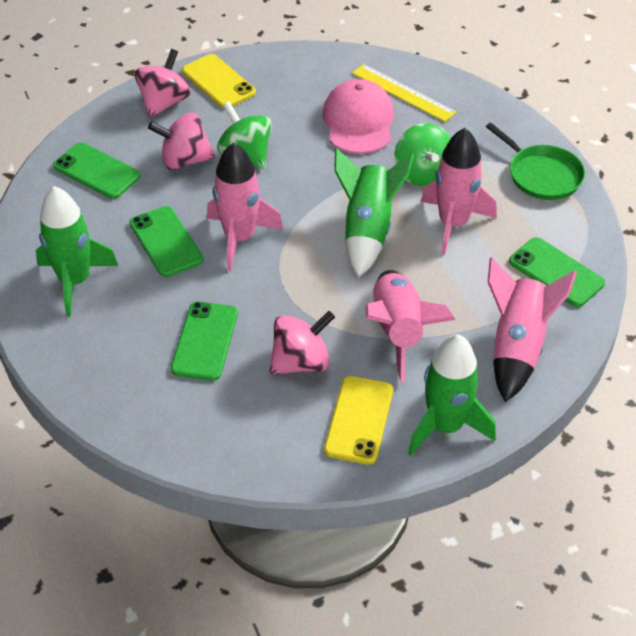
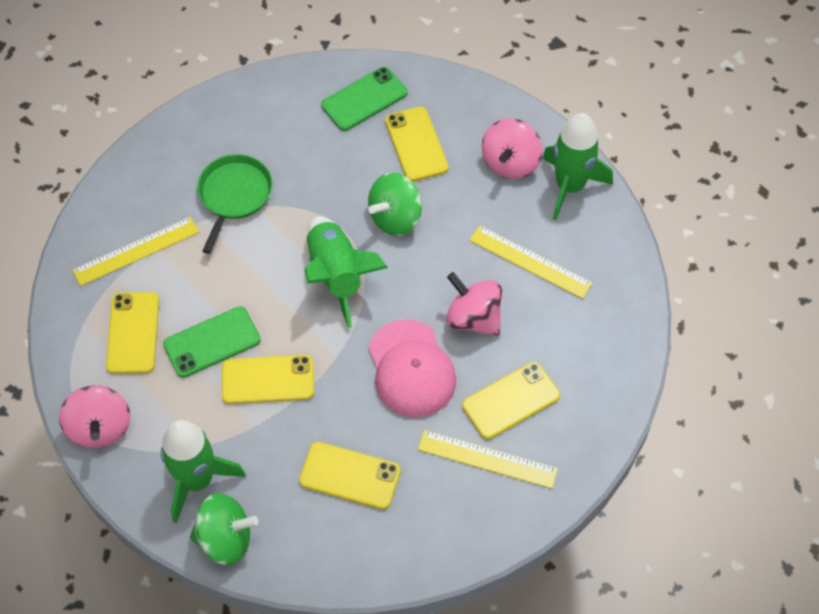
green phone: 4 -> 2
pink rocket: 4 -> 0
yellow phone: 2 -> 5
yellow ruler: 1 -> 3

